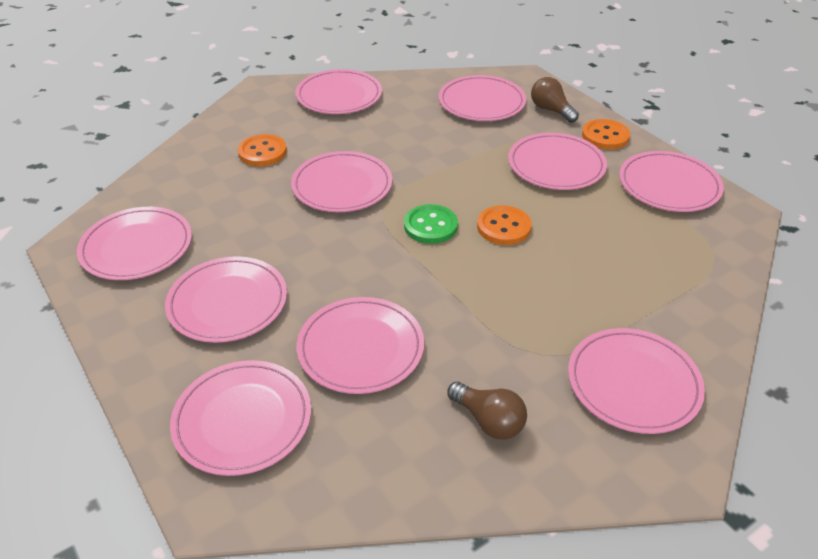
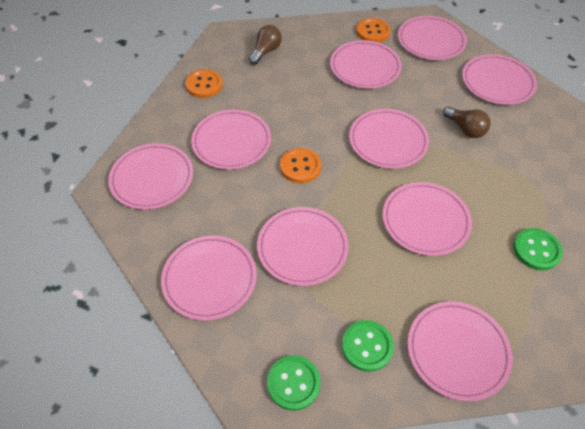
green button: 1 -> 3

